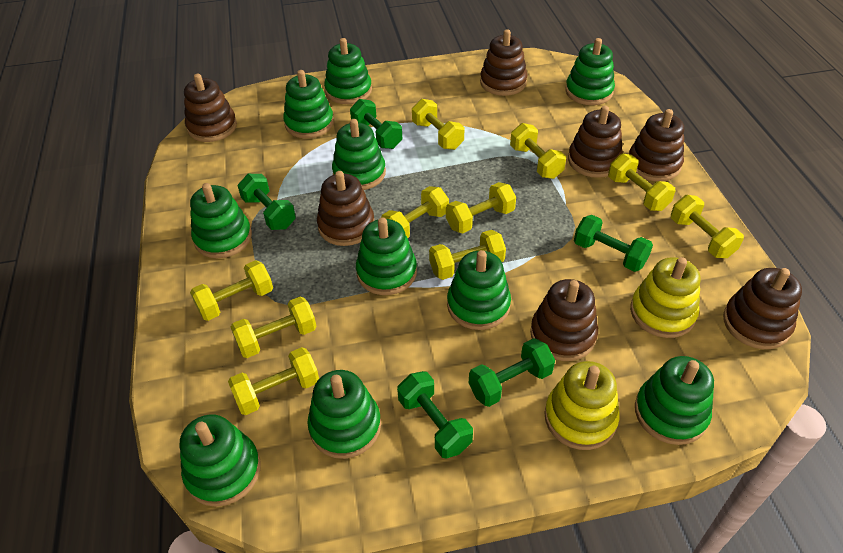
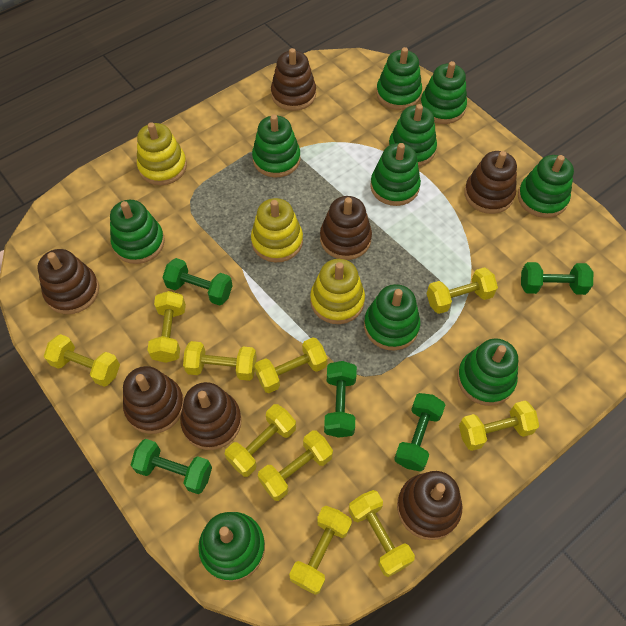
yellow stacking toy: 2 -> 3

